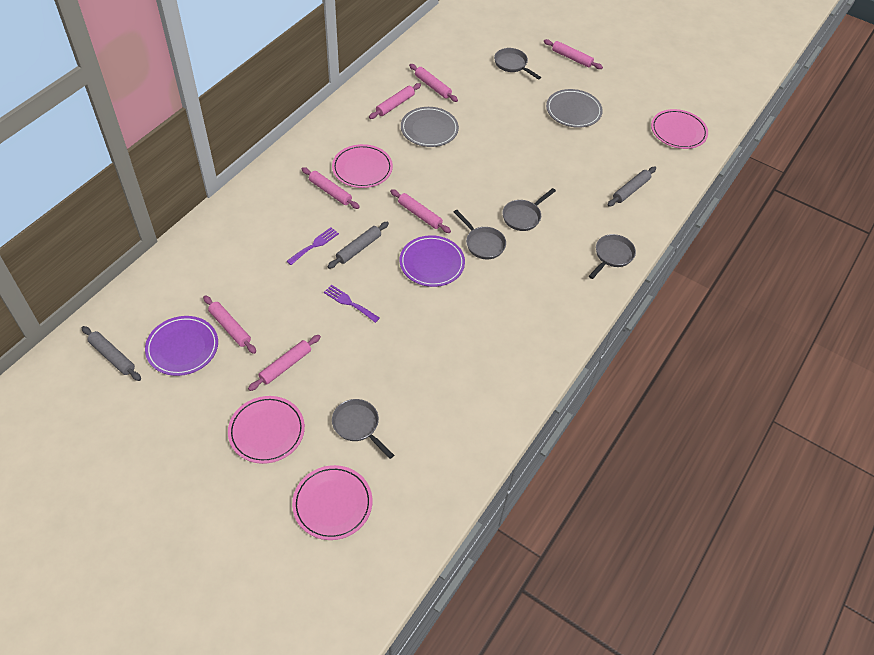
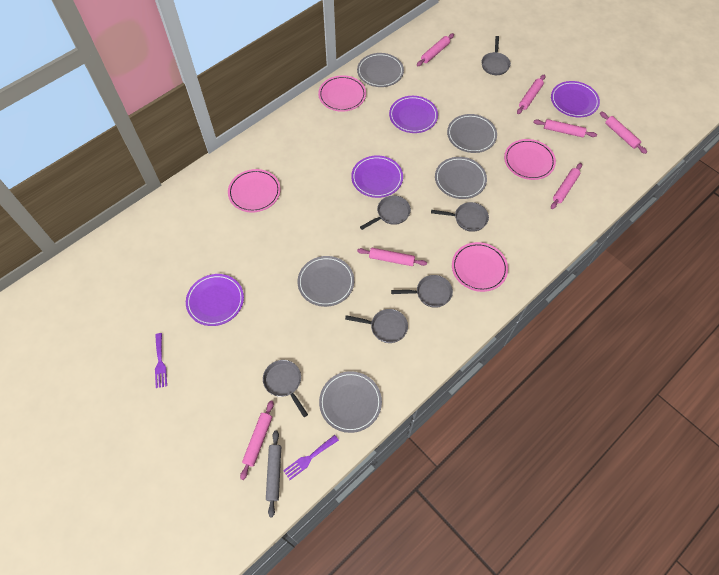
grey pan: 5 -> 6
grey plate: 2 -> 5
grey rolling pin: 3 -> 1
purple plate: 2 -> 4

